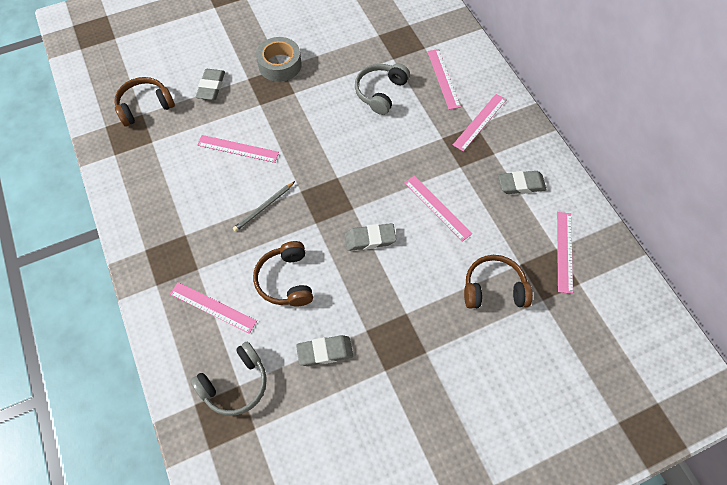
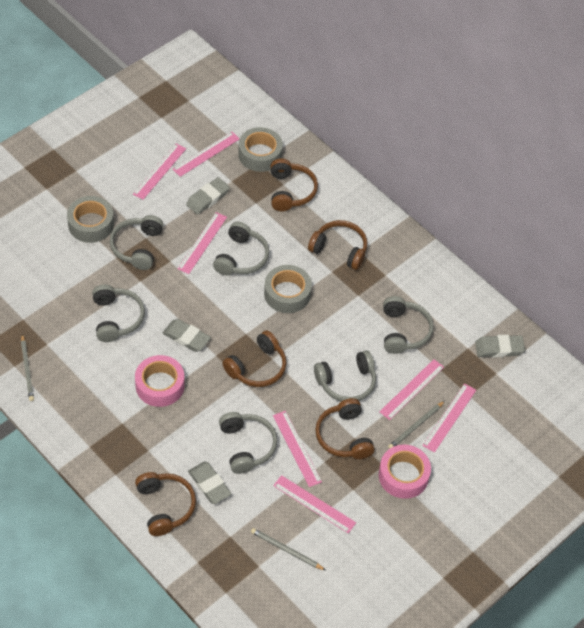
brown headphones: 3 -> 5
grey headphones: 2 -> 6
grey pencil: 1 -> 3
grey tape: 1 -> 3
pink ruler: 6 -> 7
pink tape: 0 -> 2

